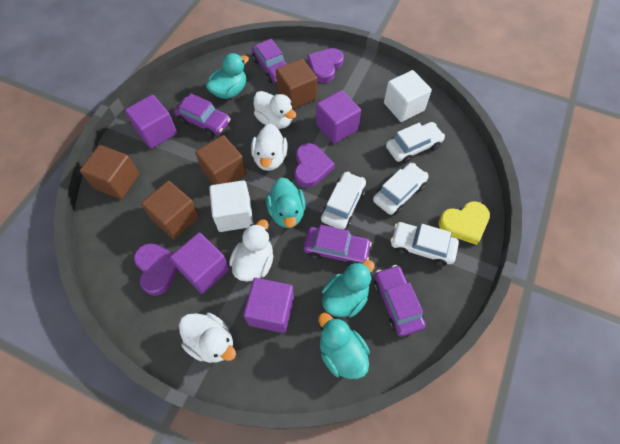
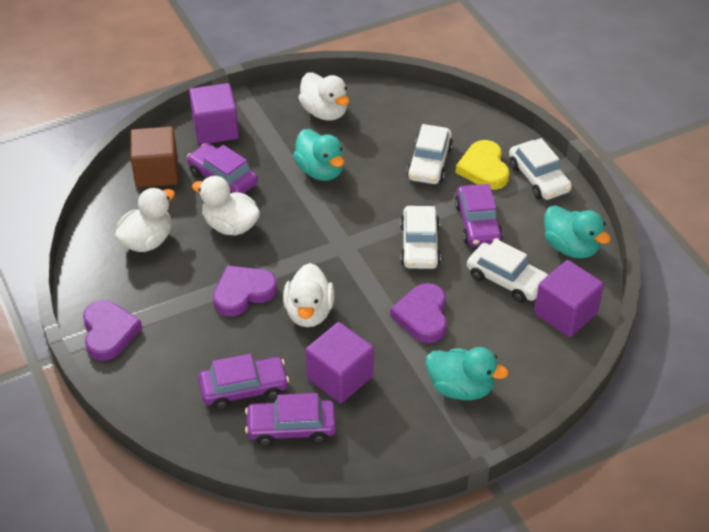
brown cube: 4 -> 1
purple cube: 4 -> 3
turquoise duck: 4 -> 3
white cube: 2 -> 0

